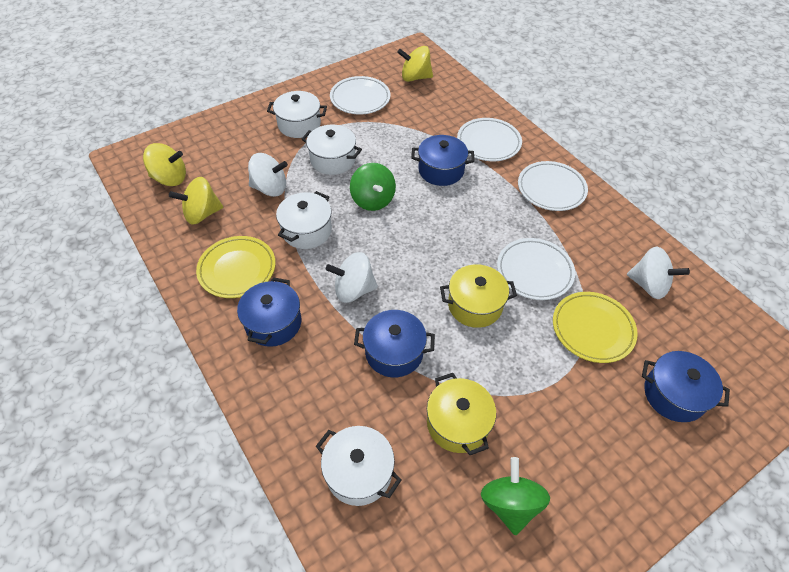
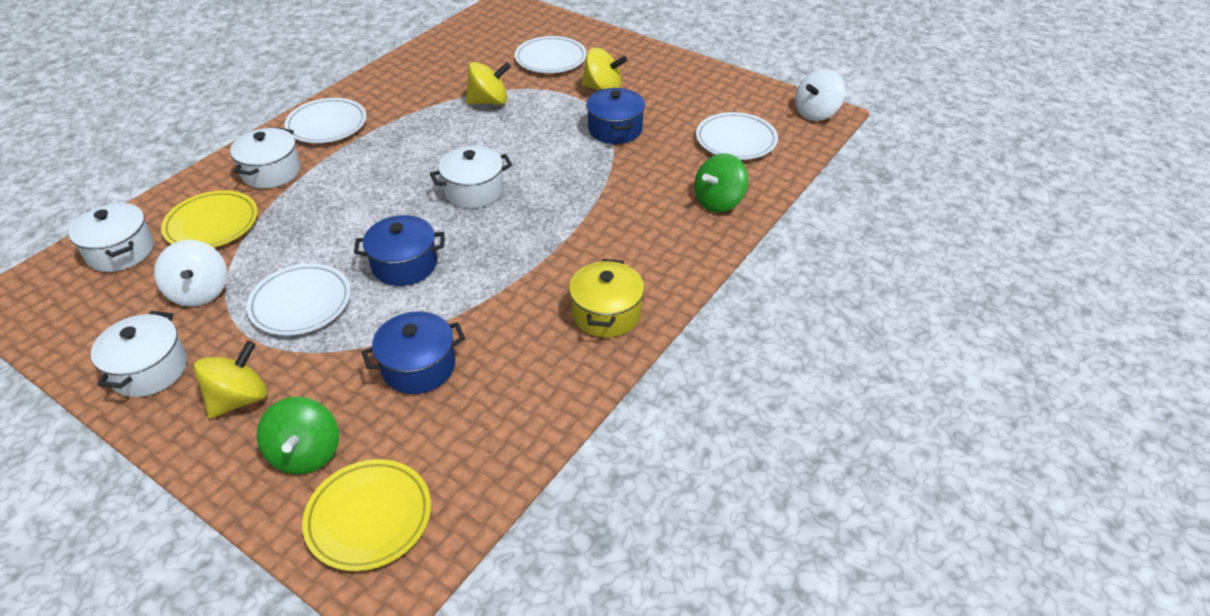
blue pot: 4 -> 3
white spinning top: 3 -> 2
yellow pot: 2 -> 1

